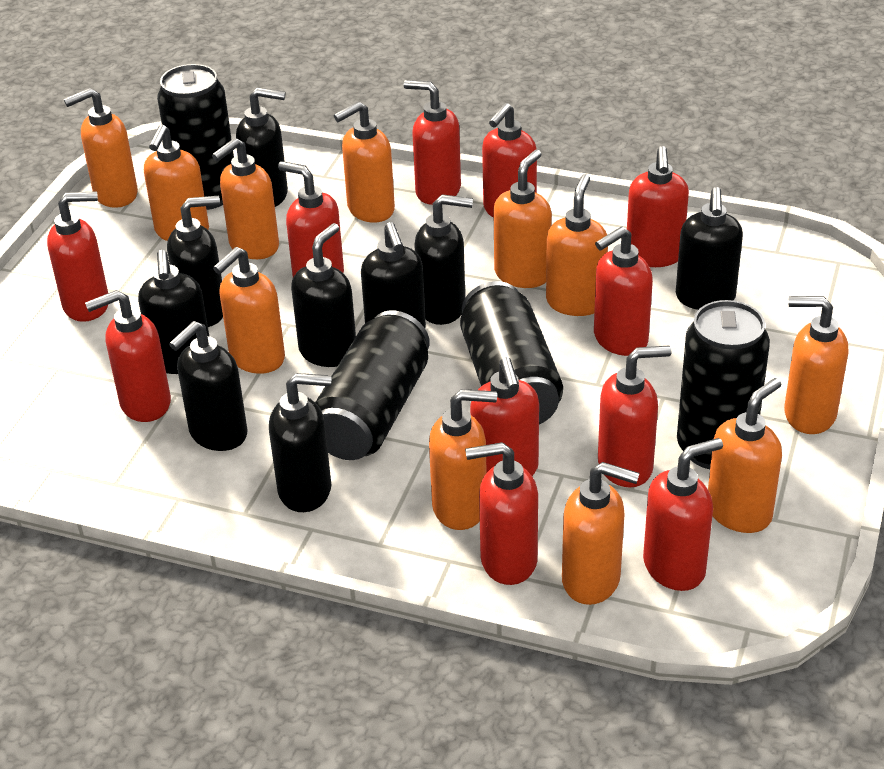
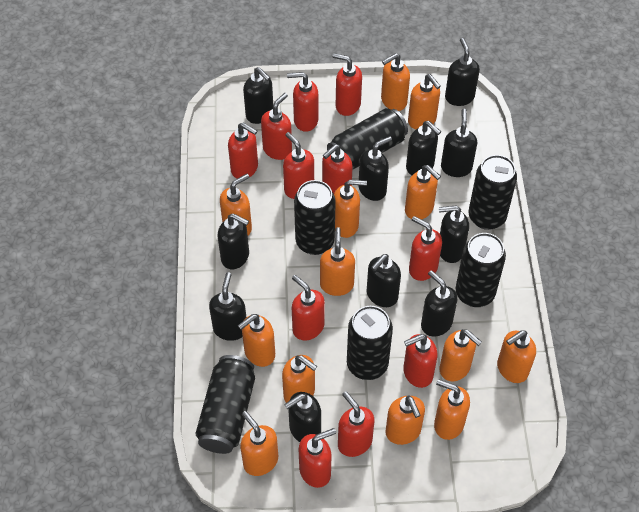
black can: 4 -> 6
black soap dispenser: 9 -> 11
orange soap dispenser: 11 -> 13

